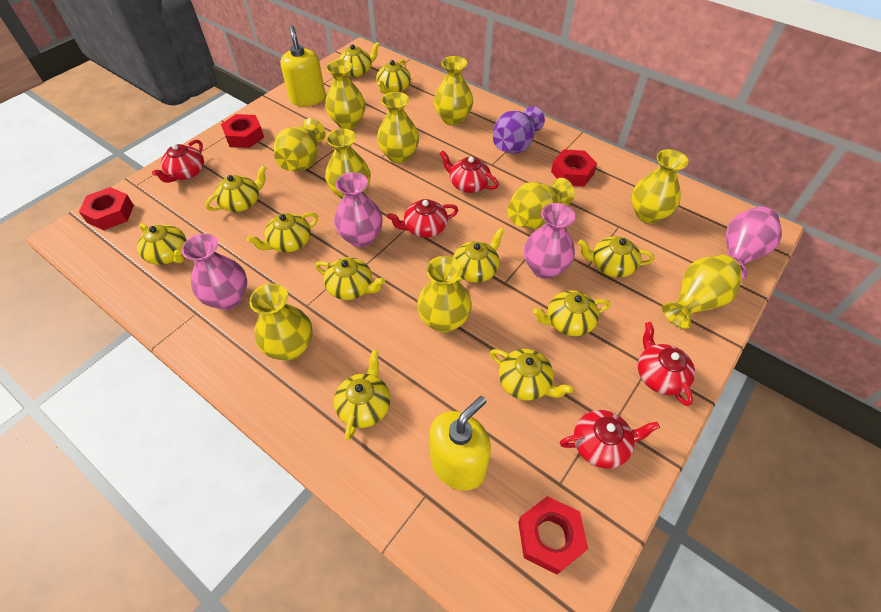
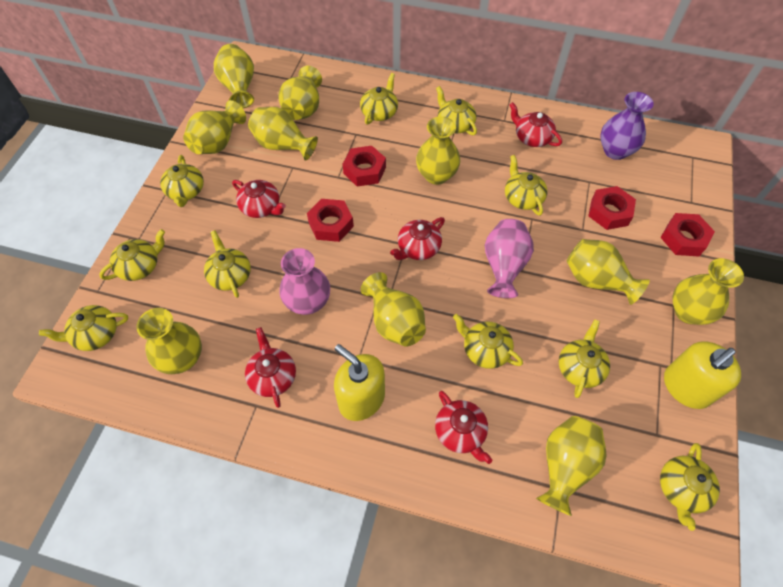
pink vase: 4 -> 2
yellow teapot: 11 -> 10

